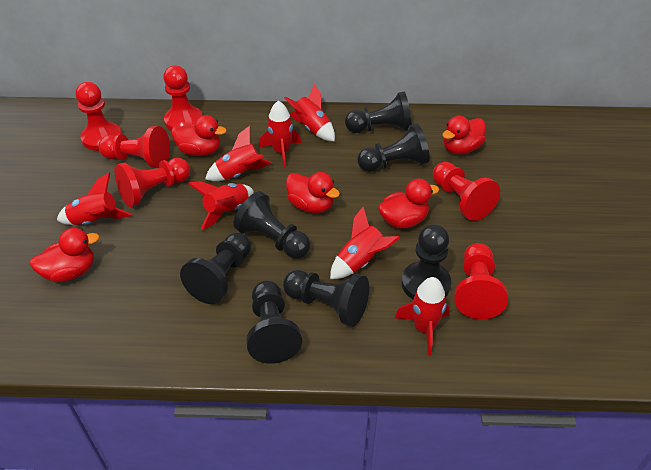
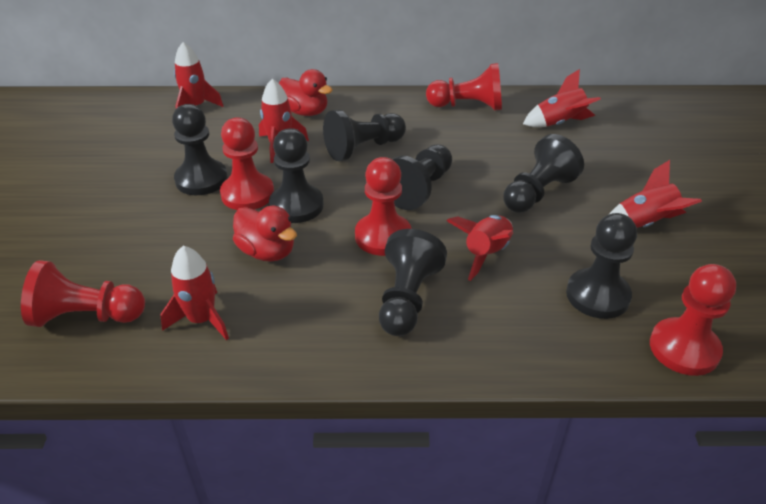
red duck: 5 -> 2
red pawn: 6 -> 5
red rocket: 7 -> 6

